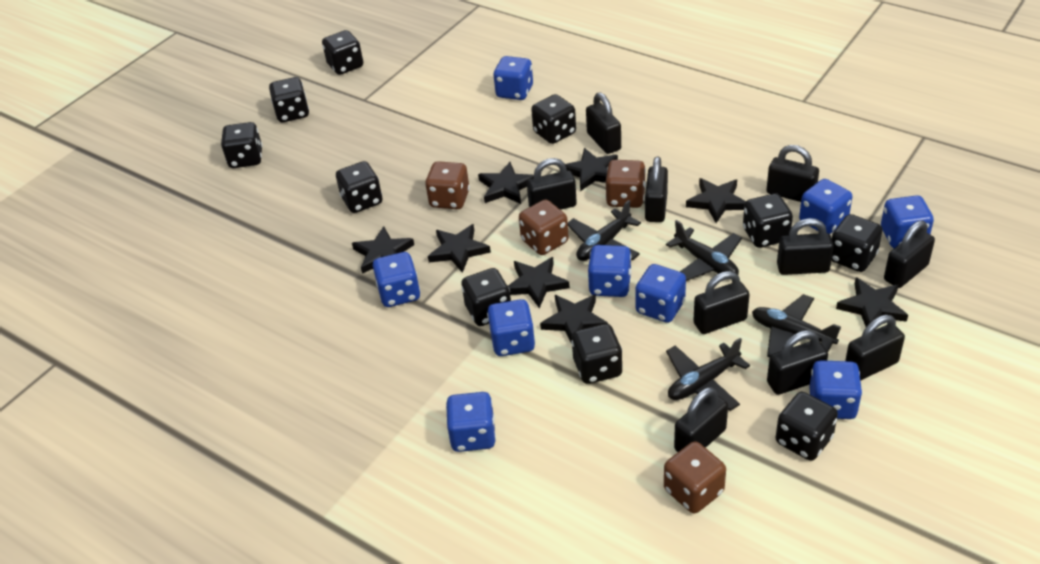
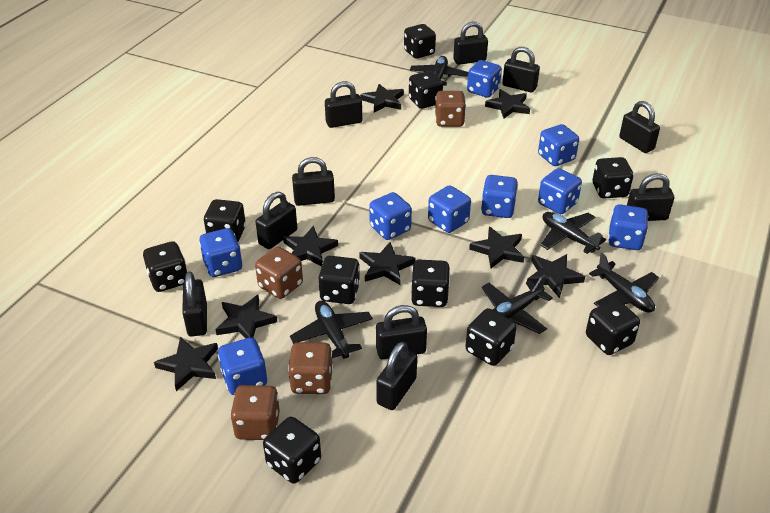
black plane: 4 -> 5

